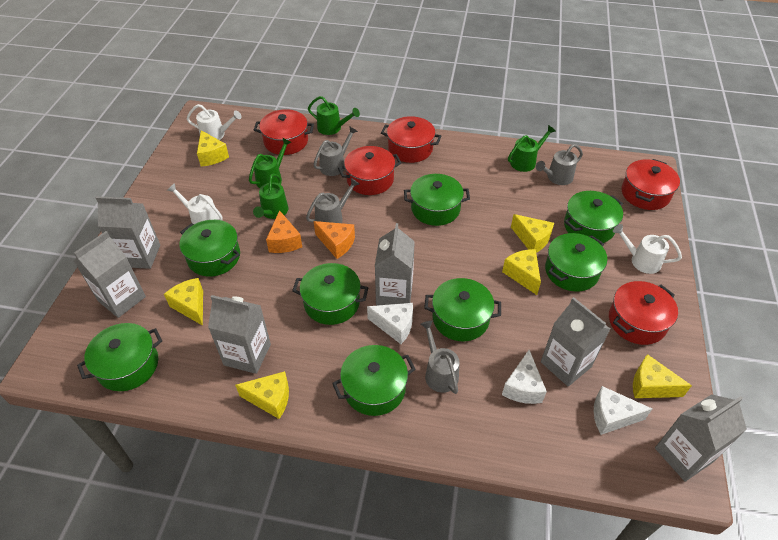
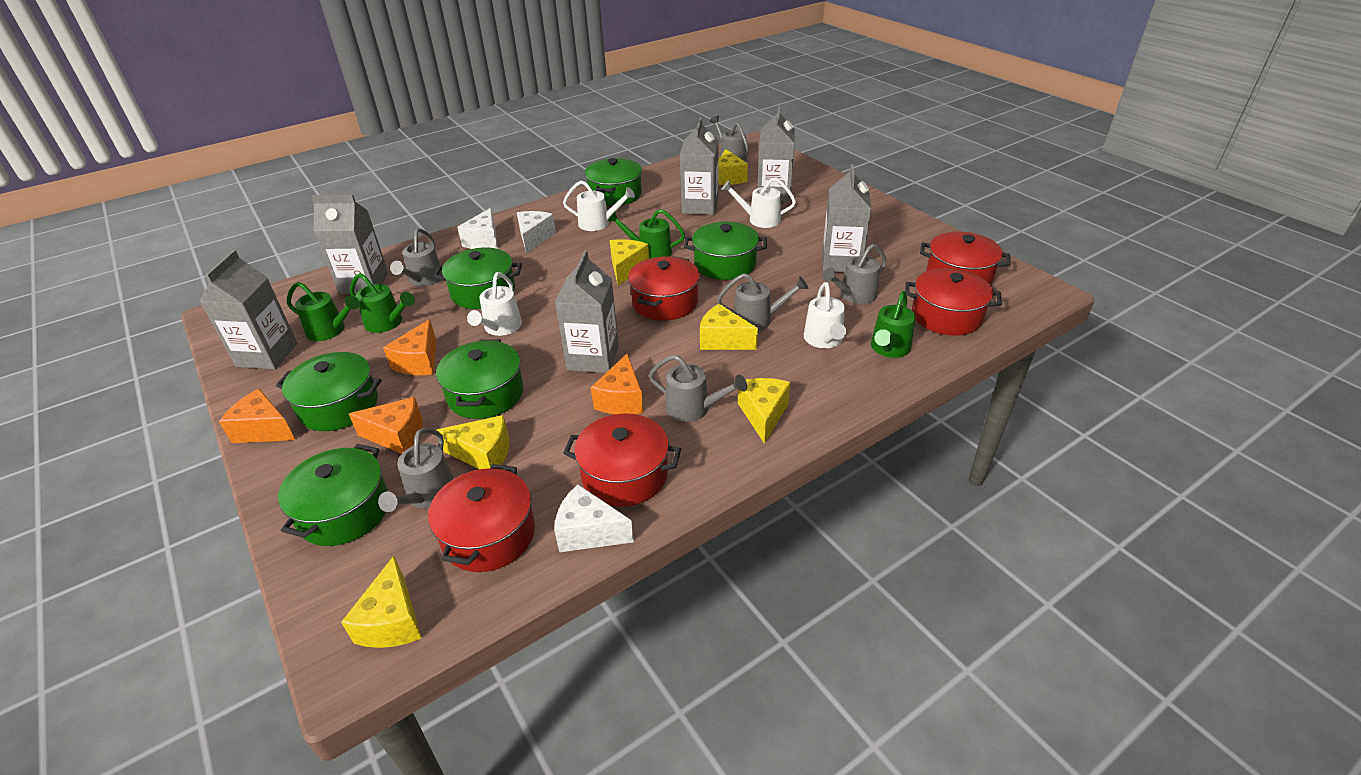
green pot: 8 -> 6
grey watering can: 4 -> 6
orange cheese: 2 -> 4
white watering can: 3 -> 4

